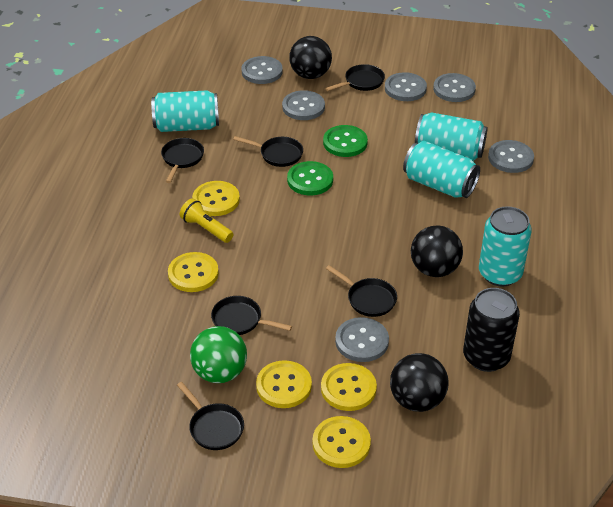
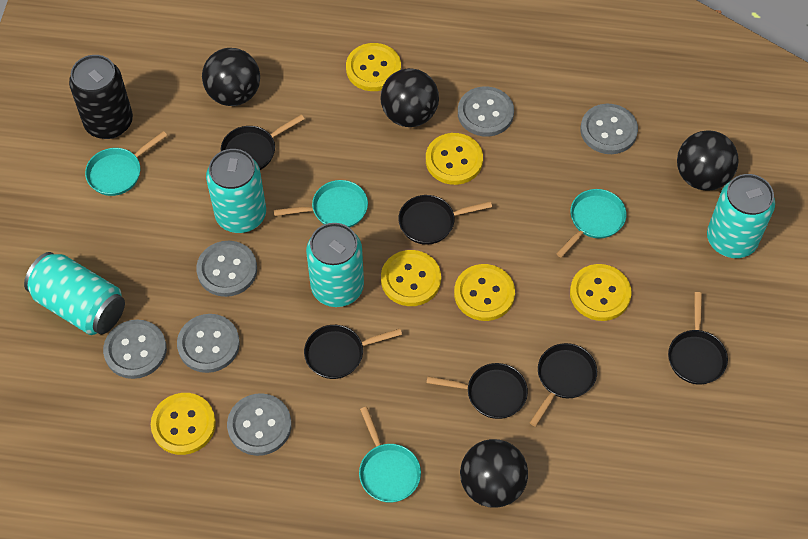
black ball: 3 -> 4
green ball: 1 -> 0
green button: 2 -> 0
turquoise pan: 0 -> 4
yellow button: 5 -> 6
yellow flashlight: 1 -> 0

